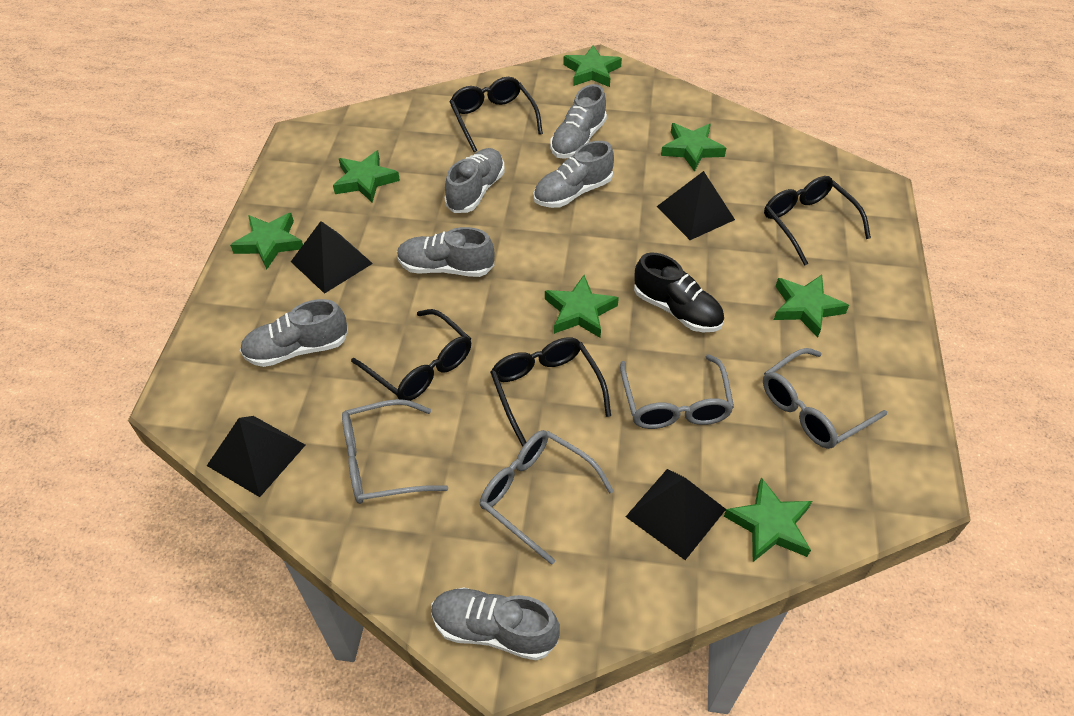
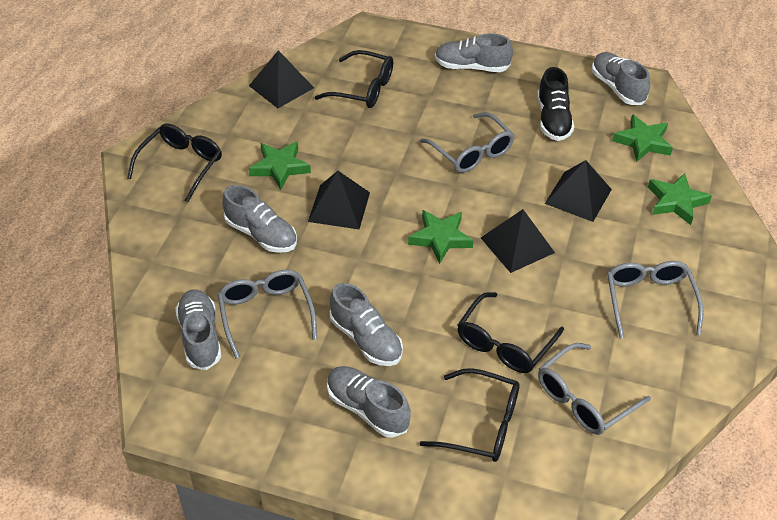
green star: 7 -> 4

